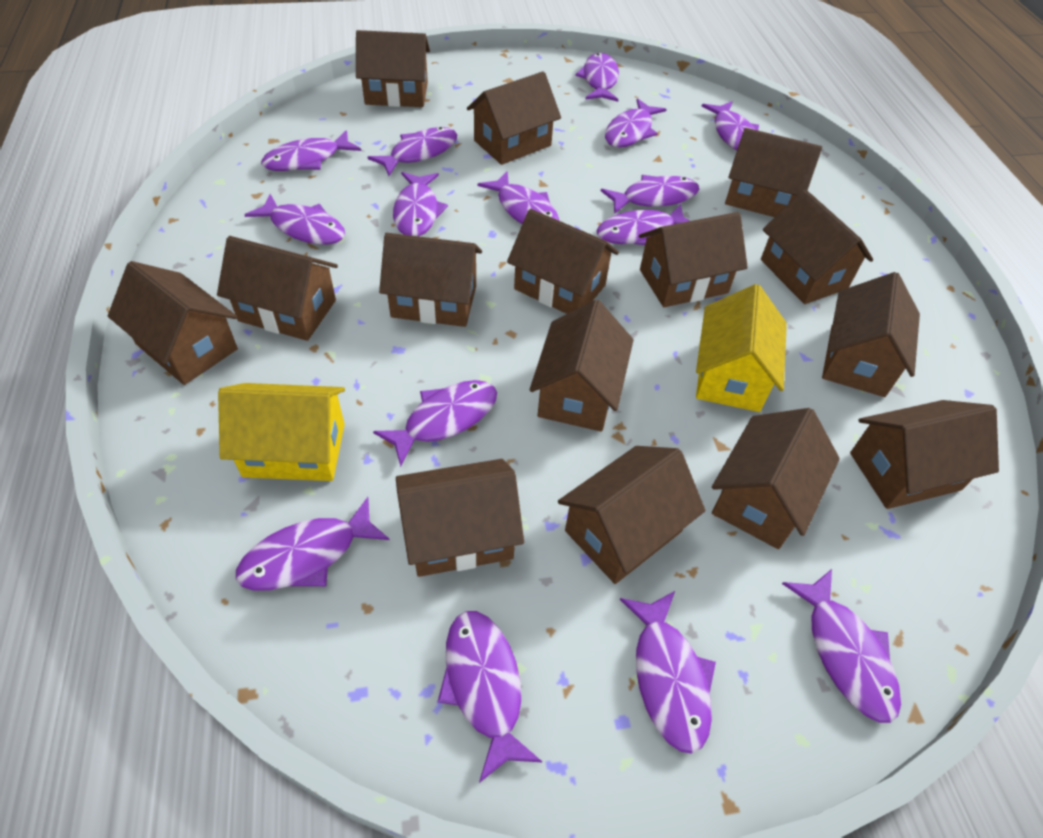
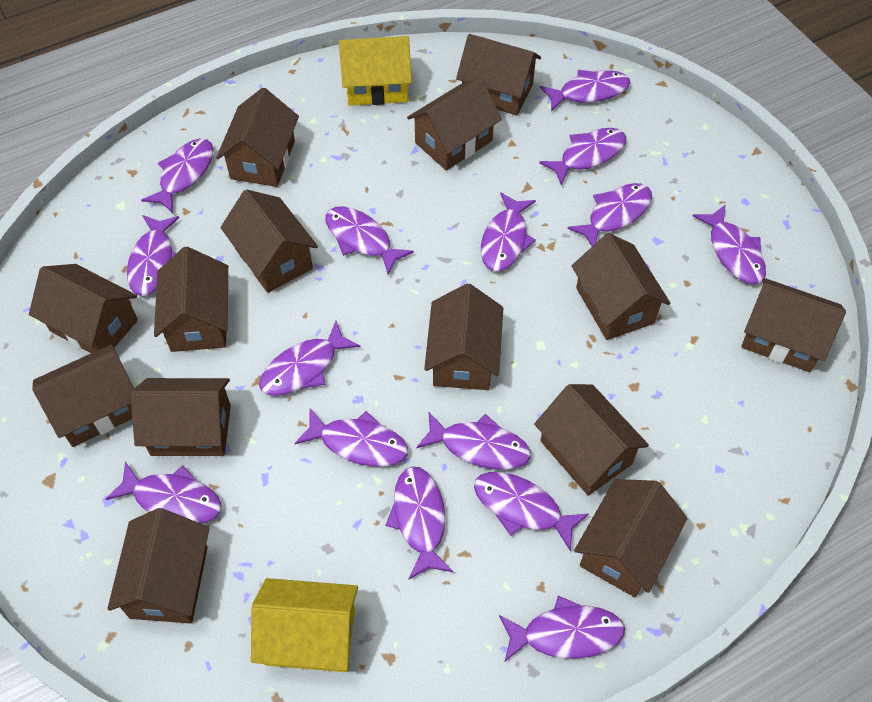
brown house: 15 -> 14

